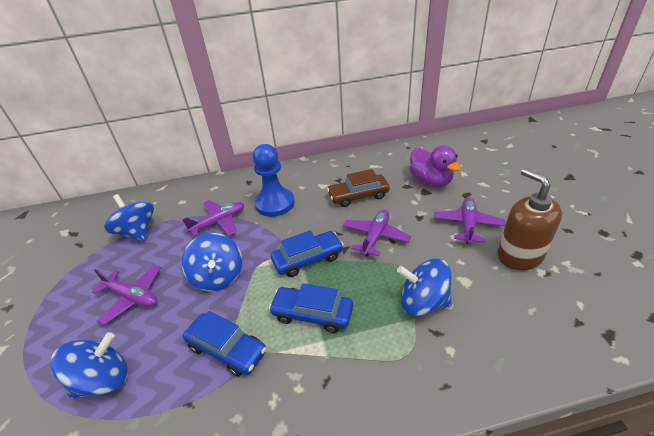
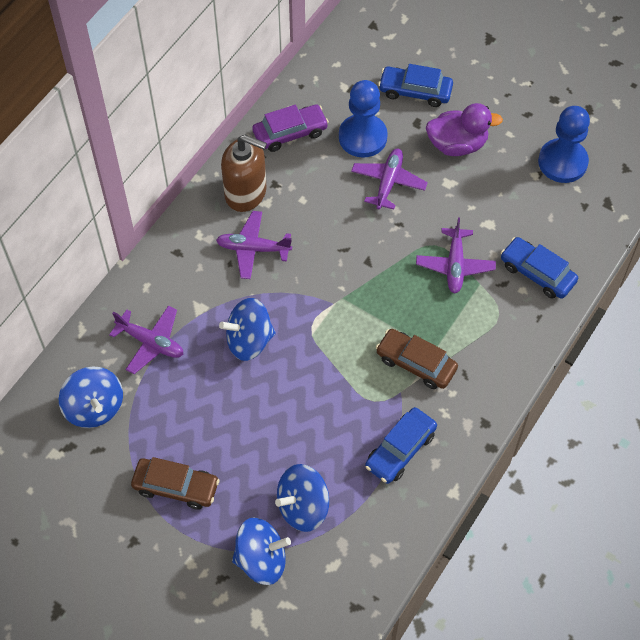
blue pawn: 1 -> 2
brown car: 1 -> 2
purple car: 0 -> 1

